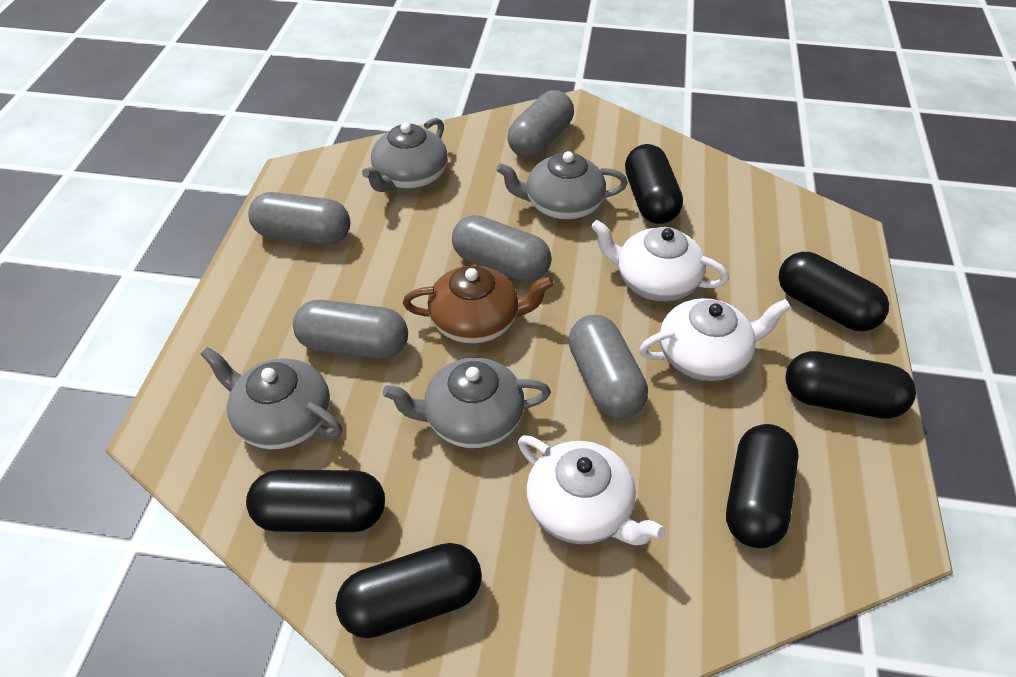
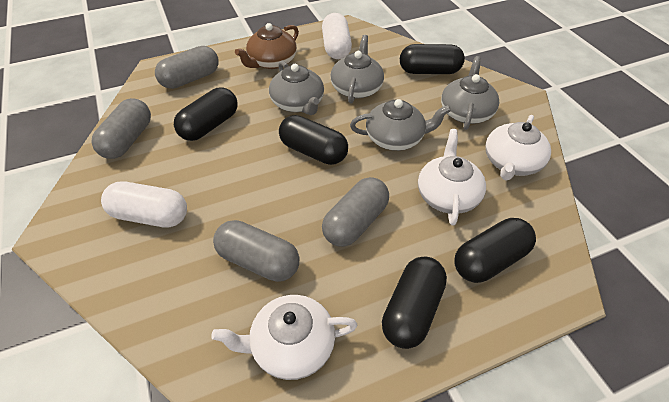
black capsule: 6 -> 5
grey capsule: 5 -> 4
white capsule: 0 -> 2

